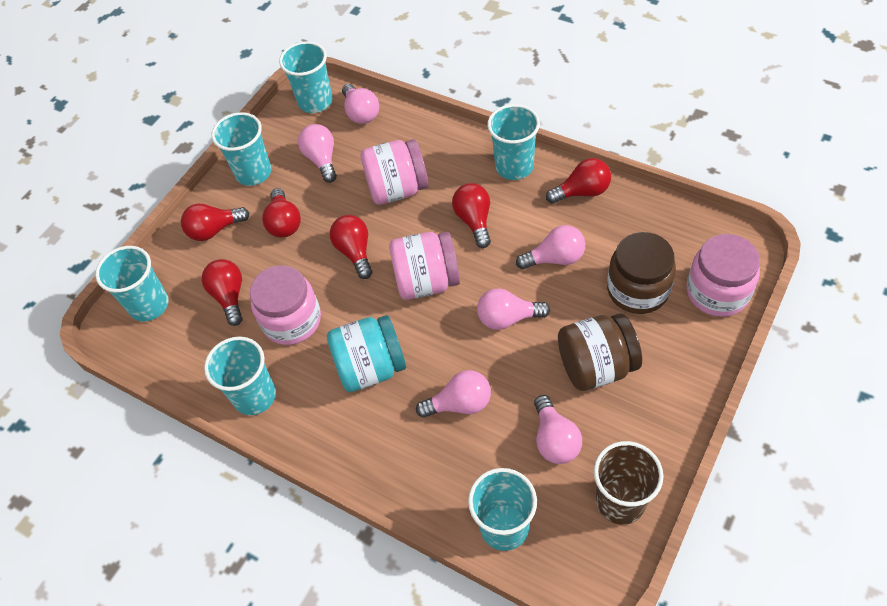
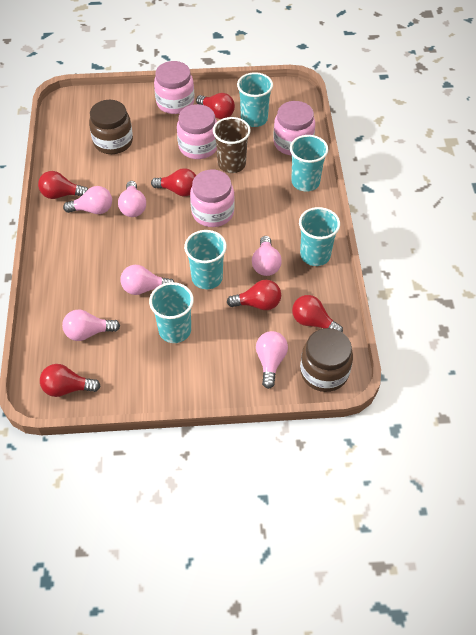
turquoise cup: 6 -> 5
turquoise jar: 1 -> 0

